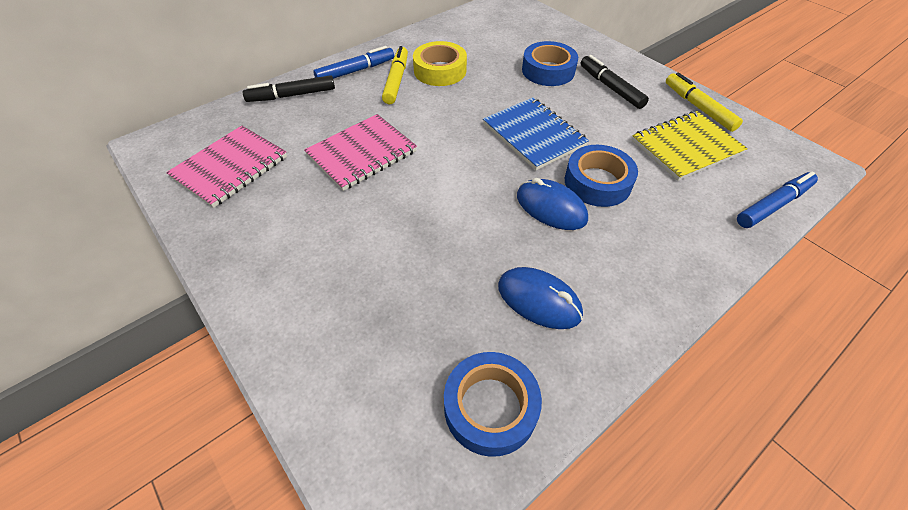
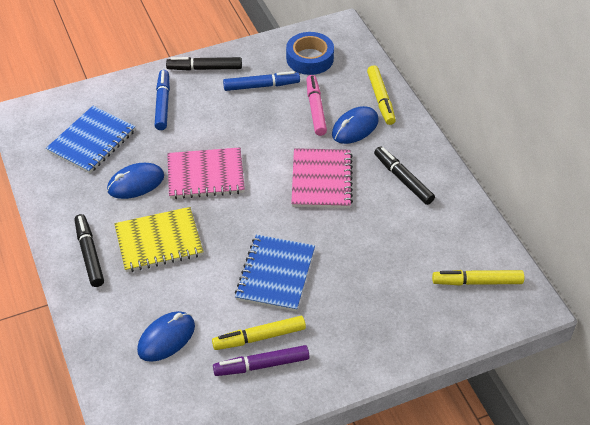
black marker: 2 -> 3
blue mouse: 2 -> 3
blue notebook: 1 -> 2
blue tape: 3 -> 1
pink marker: 0 -> 1
purple marker: 0 -> 1
yellow marker: 2 -> 3
yellow tape: 1 -> 0

